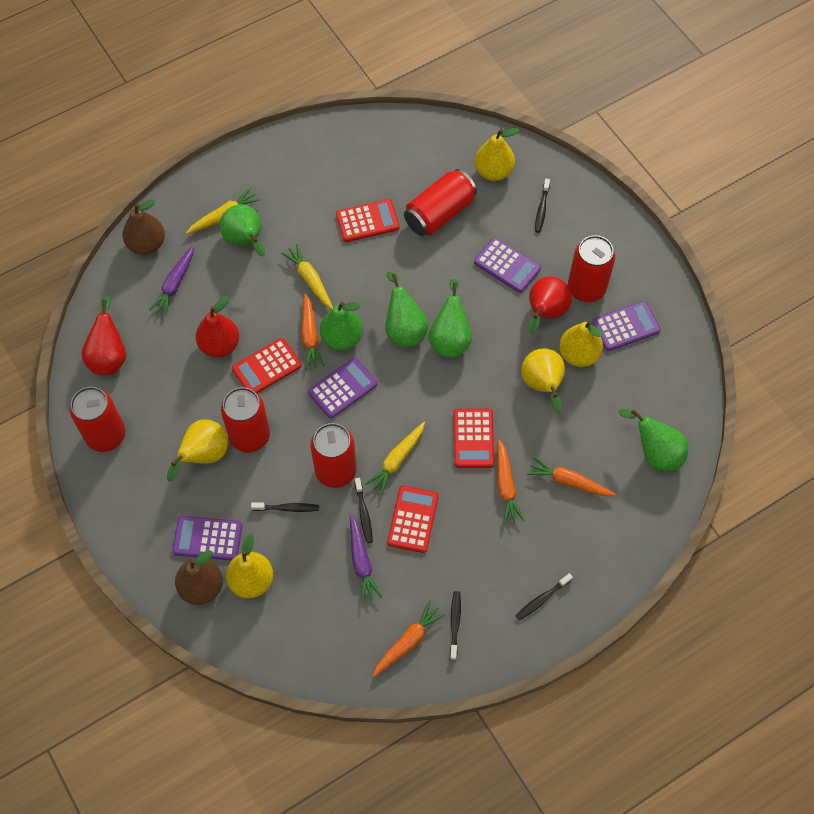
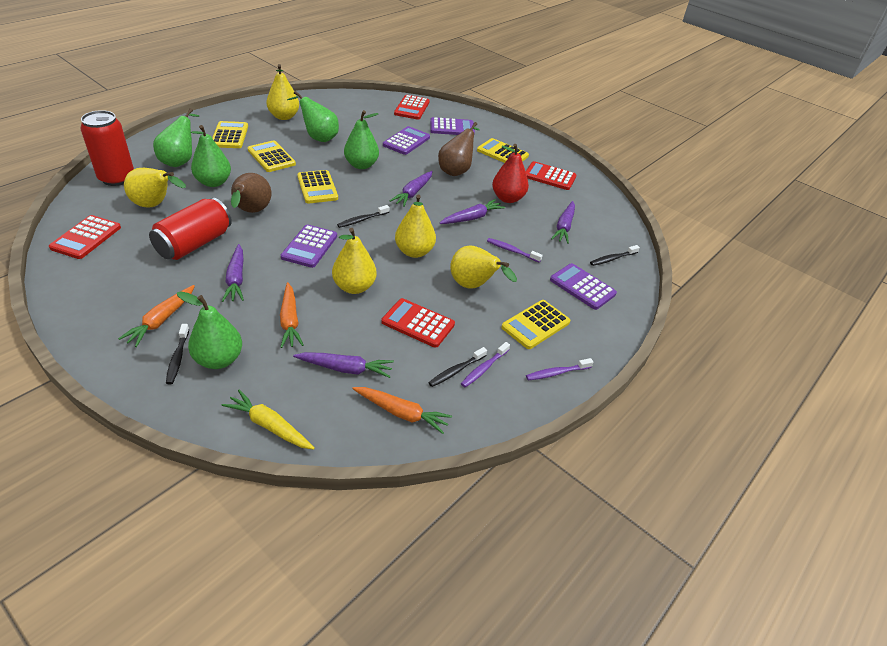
black toothbrush: 5 -> 4
orange carrot: 4 -> 3
purple carrot: 2 -> 5
purple toothbrush: 0 -> 3
red can: 5 -> 2
red pear: 3 -> 1
yellow calculator: 0 -> 5
yellow carrot: 3 -> 1

